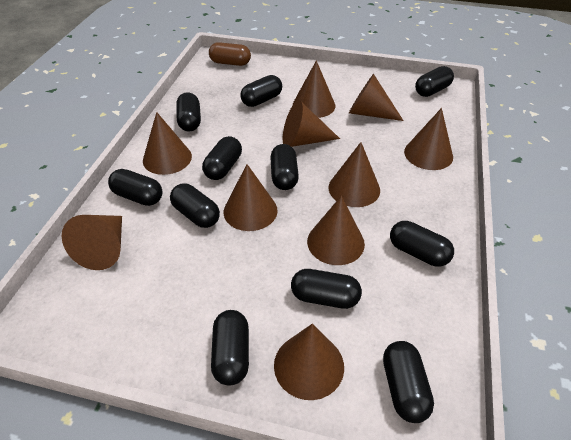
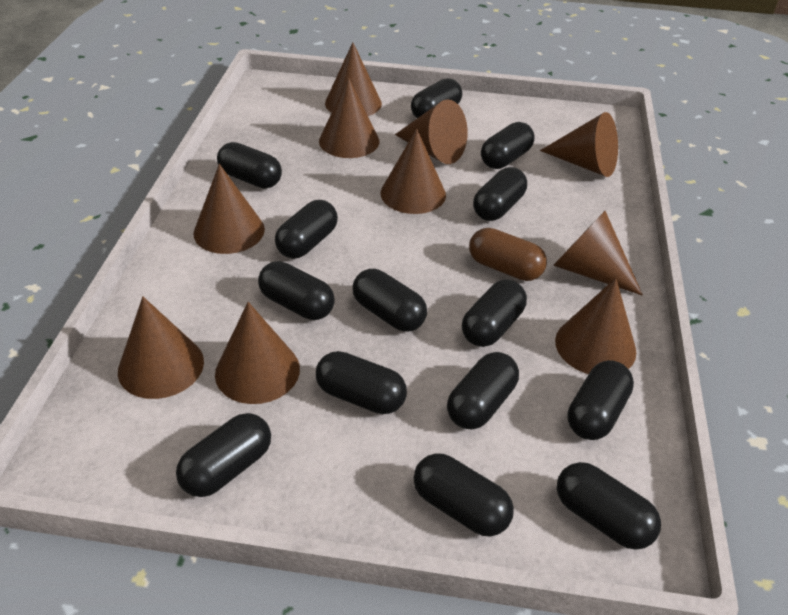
black capsule: 11 -> 14

